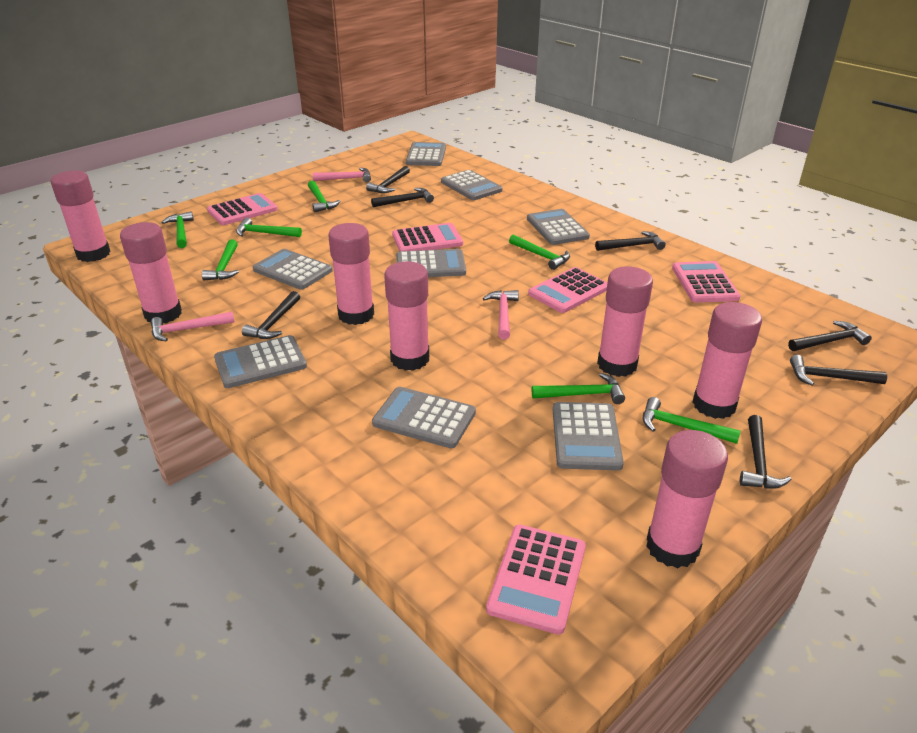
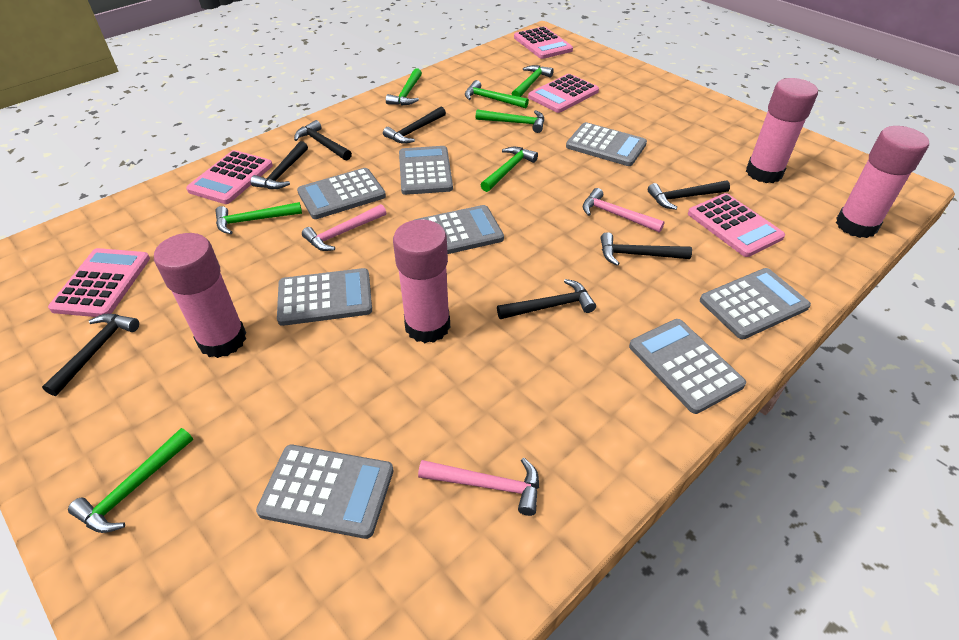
pink glue stick: 7 -> 4

